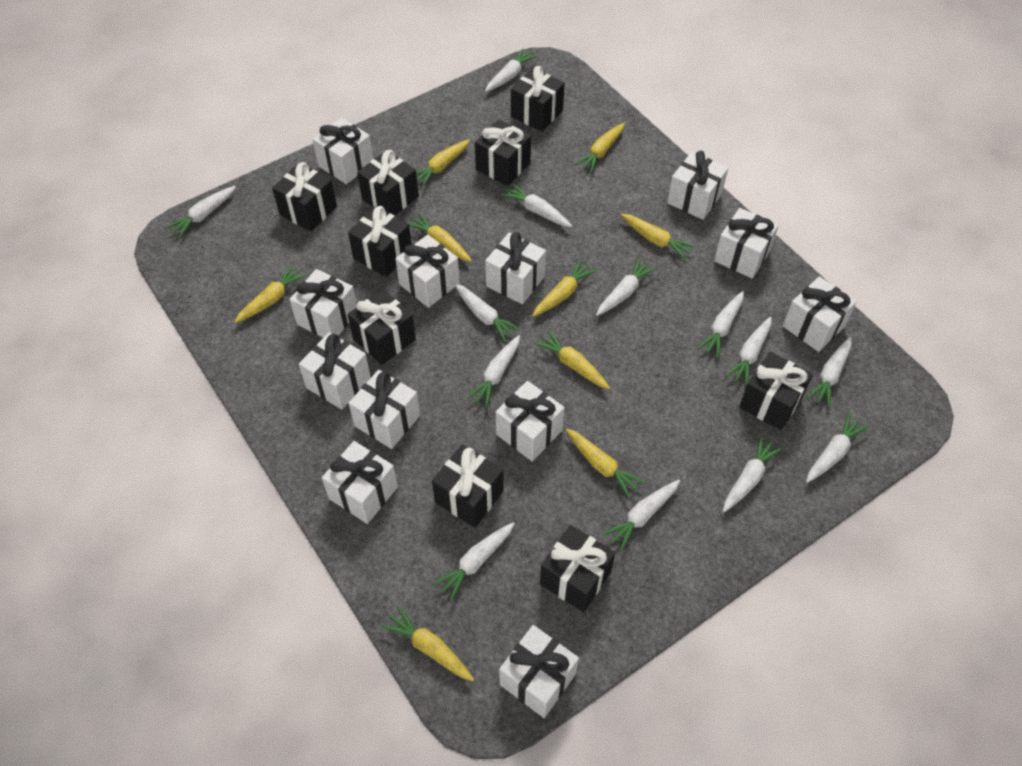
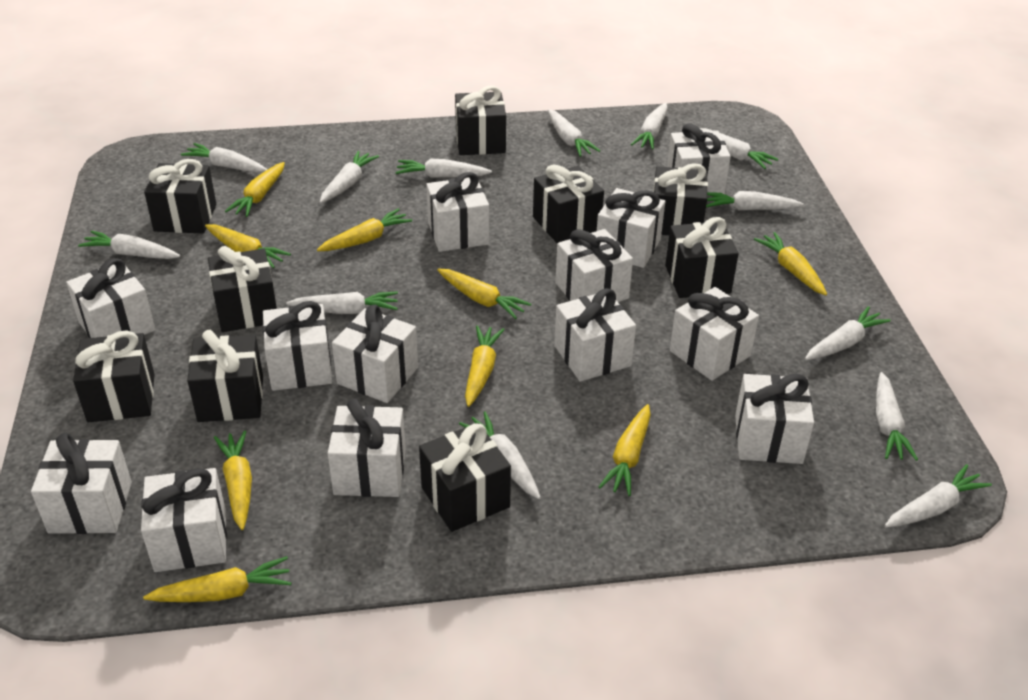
white gift: 12 -> 13

